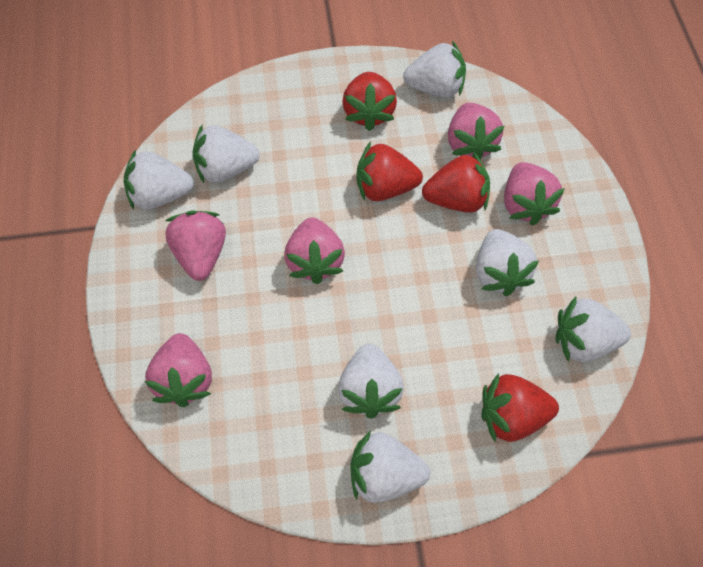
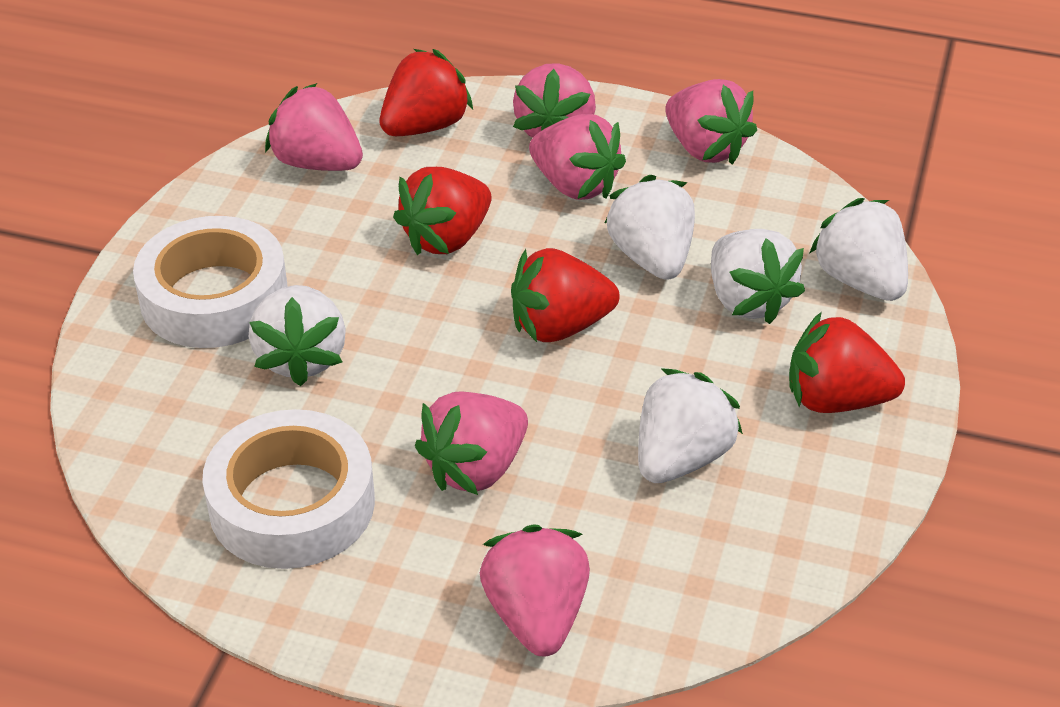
pink strawberry: 5 -> 6
white strawberry: 7 -> 5
white tape: 0 -> 2

